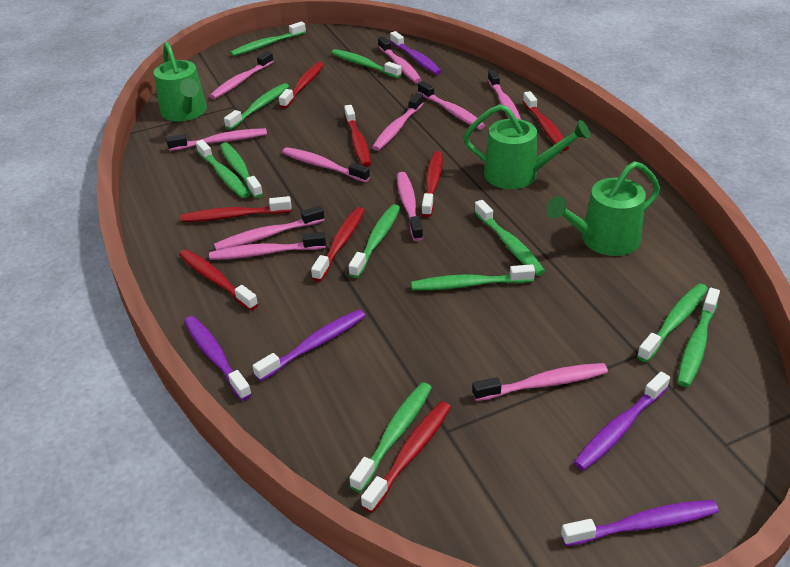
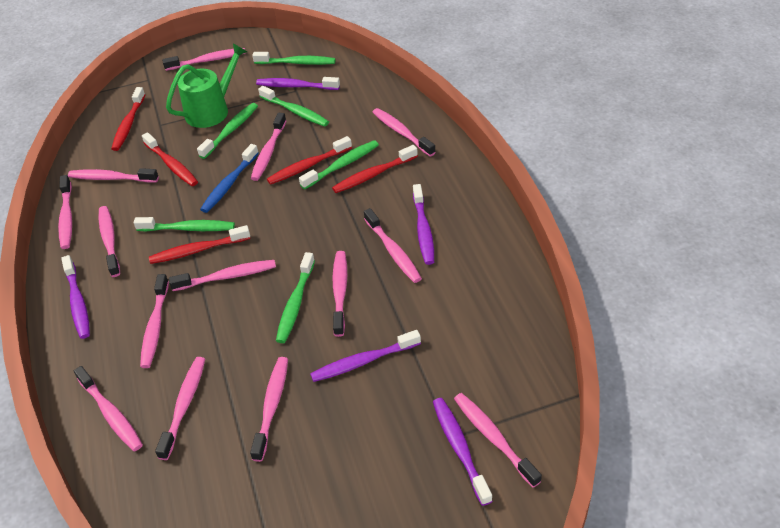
blue toothbrush: 0 -> 1
green toothbrush: 11 -> 6
green watering can: 3 -> 1
pink toothbrush: 11 -> 14
red toothbrush: 8 -> 5

